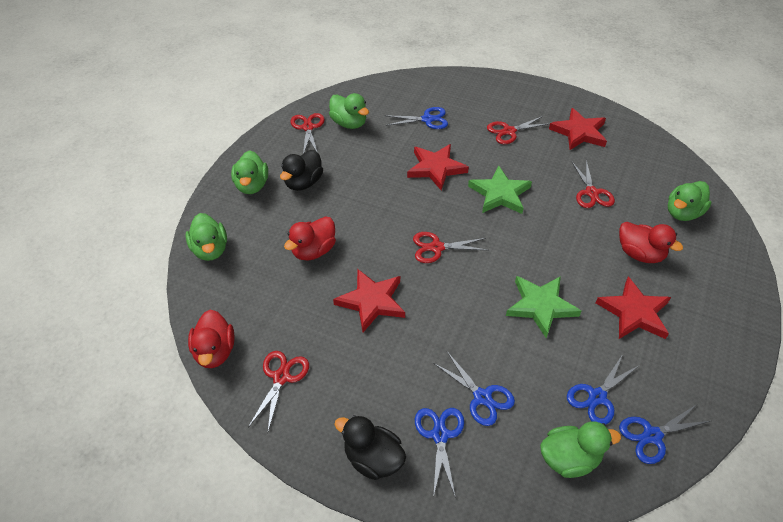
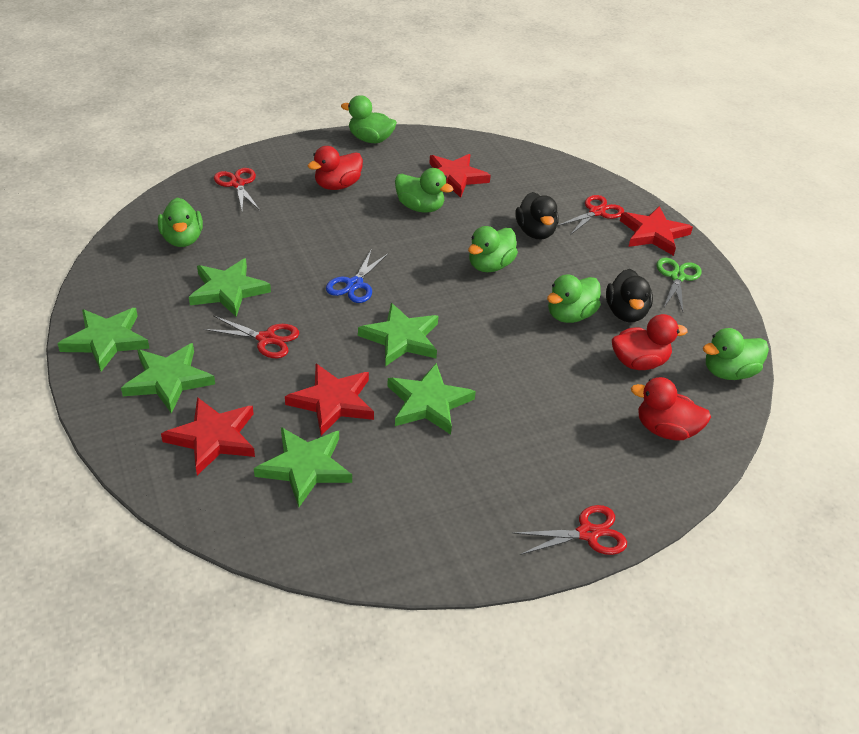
blue scissors: 5 -> 1
green duck: 5 -> 6
green scissors: 0 -> 1
green star: 2 -> 6
red scissors: 5 -> 4

